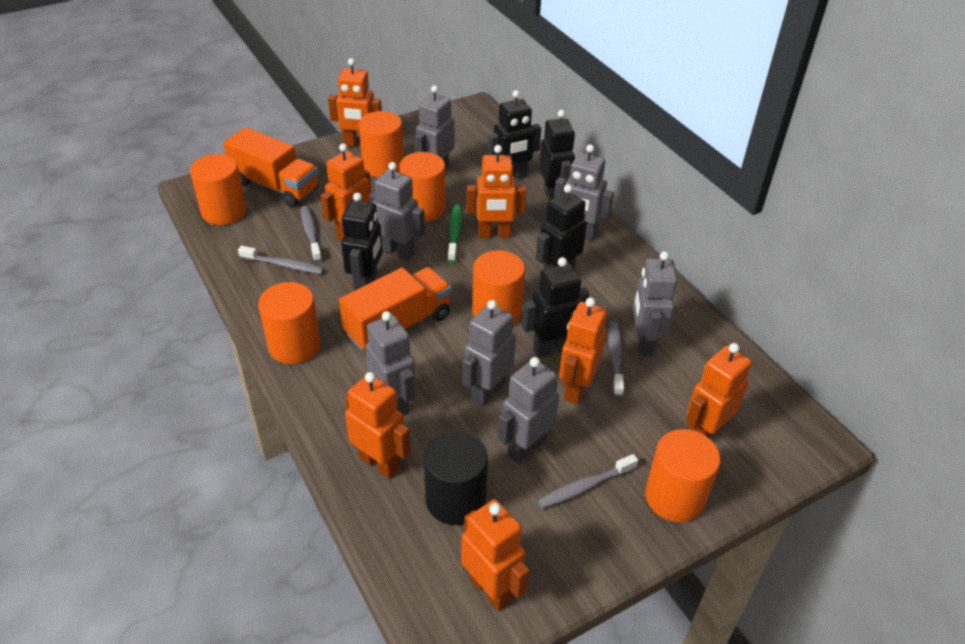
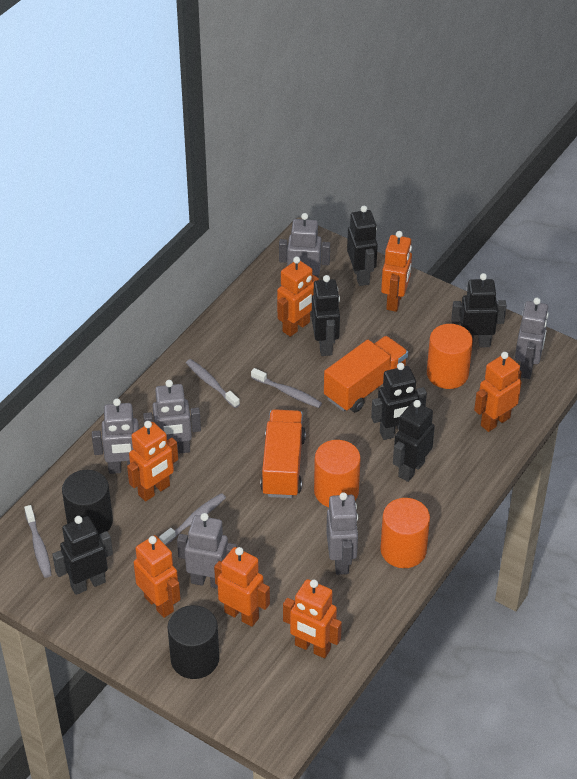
black cylinder: 1 -> 2
black robot: 5 -> 6
green toothbrush: 1 -> 0
grey robot: 7 -> 6
orange cylinder: 6 -> 3

